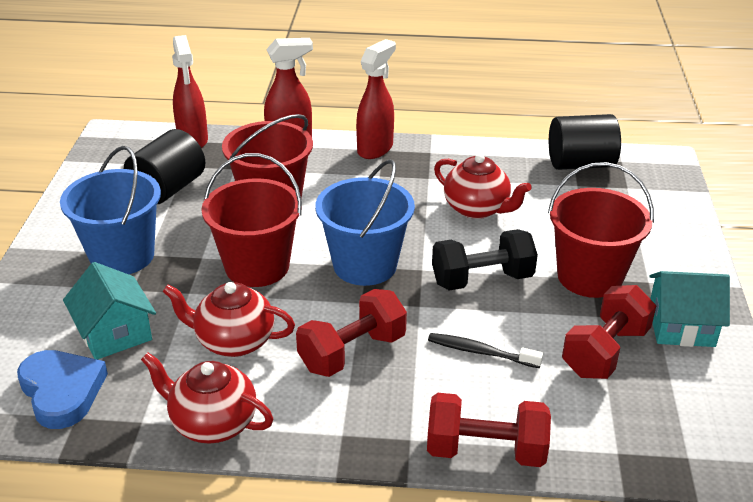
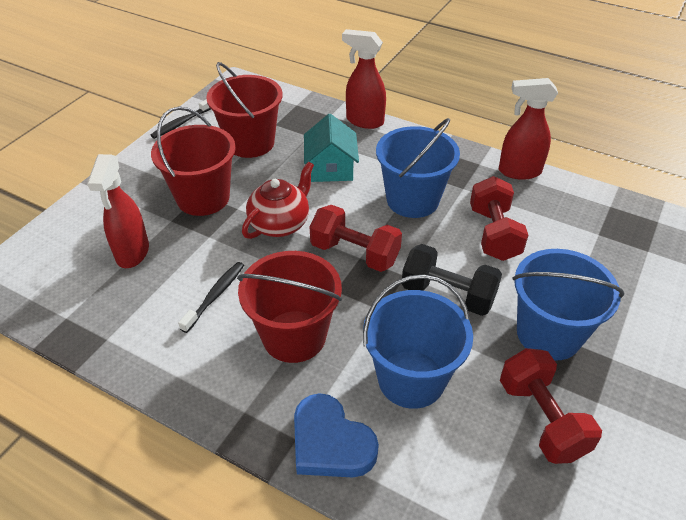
black cylinder: 2 -> 0
black toothbrush: 1 -> 2
blue bucket: 2 -> 3
red teapot: 3 -> 1
turquoise house: 2 -> 1

